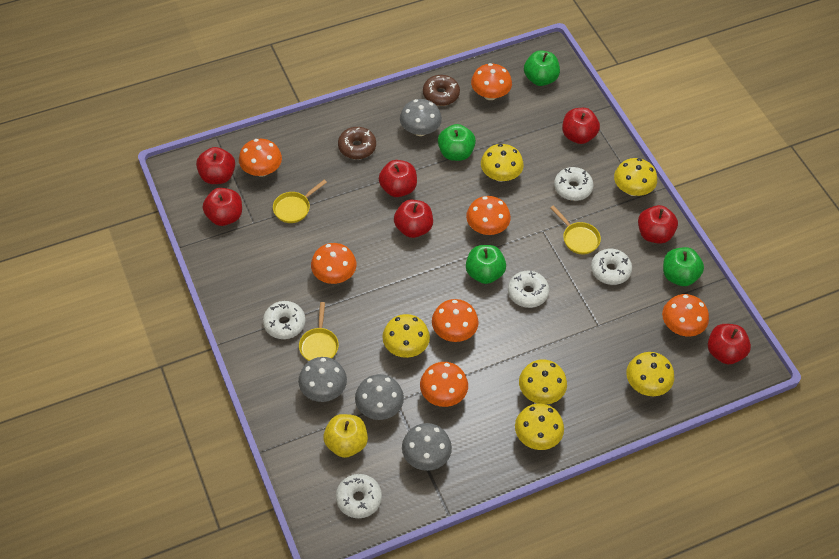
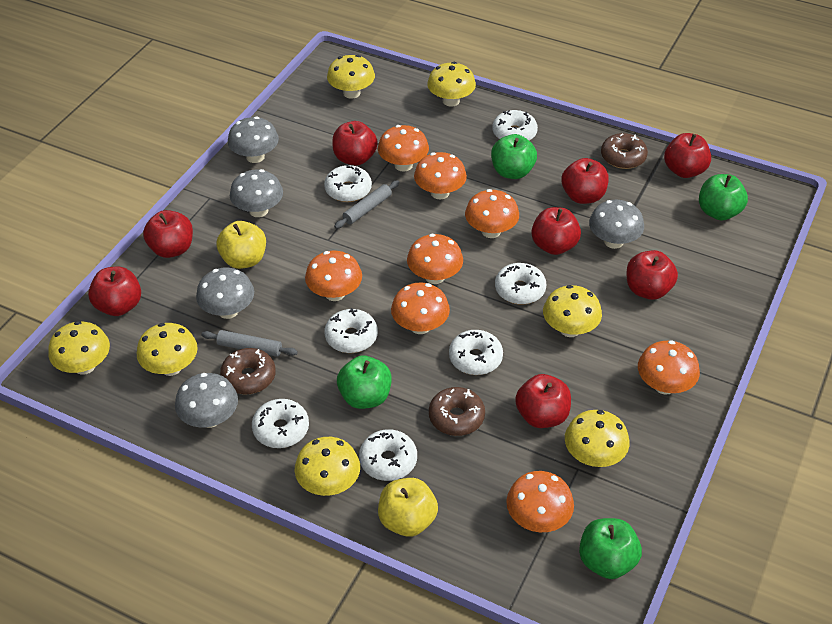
brown donut: 2 -> 3
grey mushroom: 4 -> 5
grey rolling pin: 0 -> 2
orange mushroom: 7 -> 8
red apple: 7 -> 8
white donut: 5 -> 7
yellow apple: 1 -> 2
yellow mushroom: 6 -> 7
yellow pan: 3 -> 0

